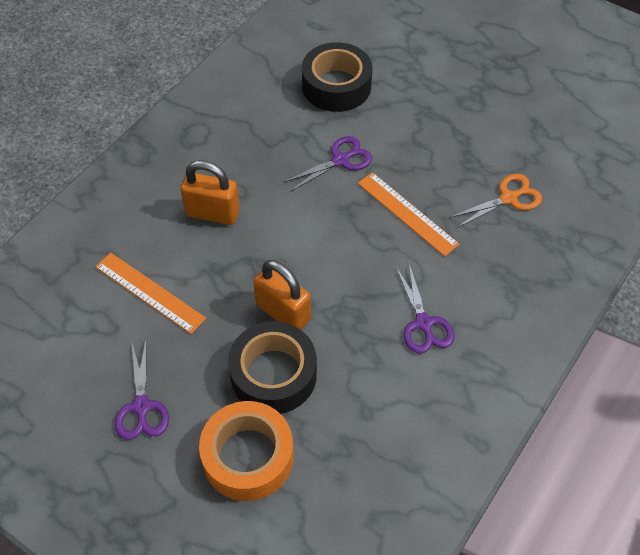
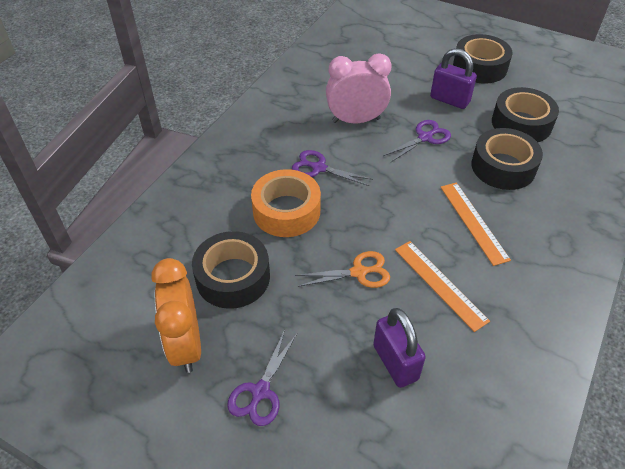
black tape: 2 -> 4
orange clock: 0 -> 1
orange padlock: 2 -> 0
pink clock: 0 -> 1
purple padlock: 0 -> 2

